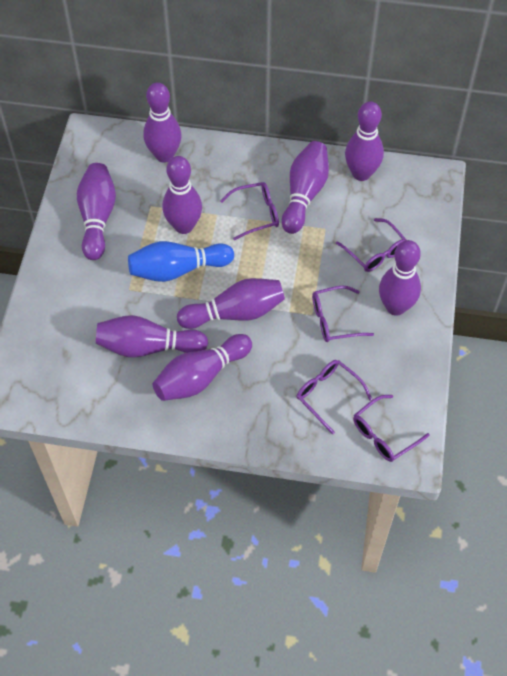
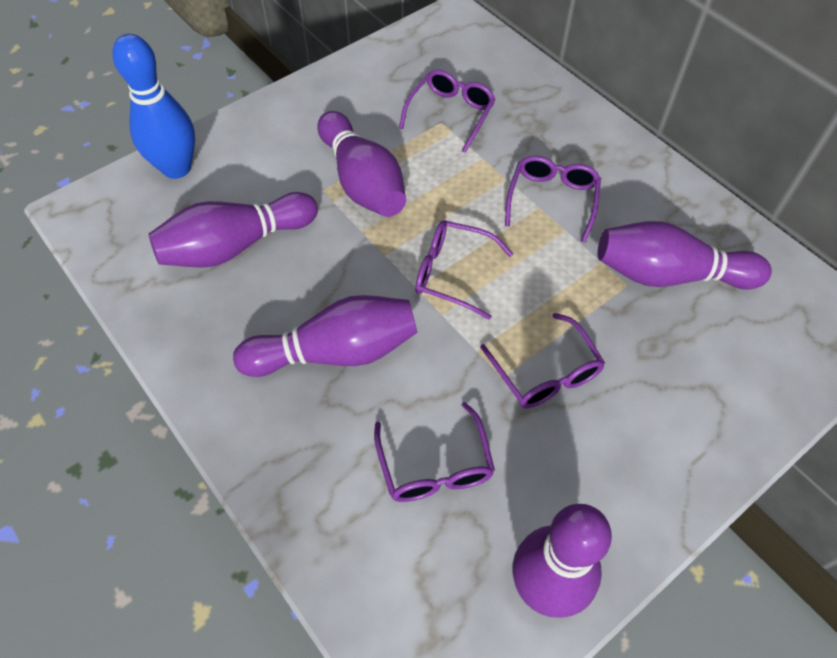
purple bowling pin: 9 -> 5

